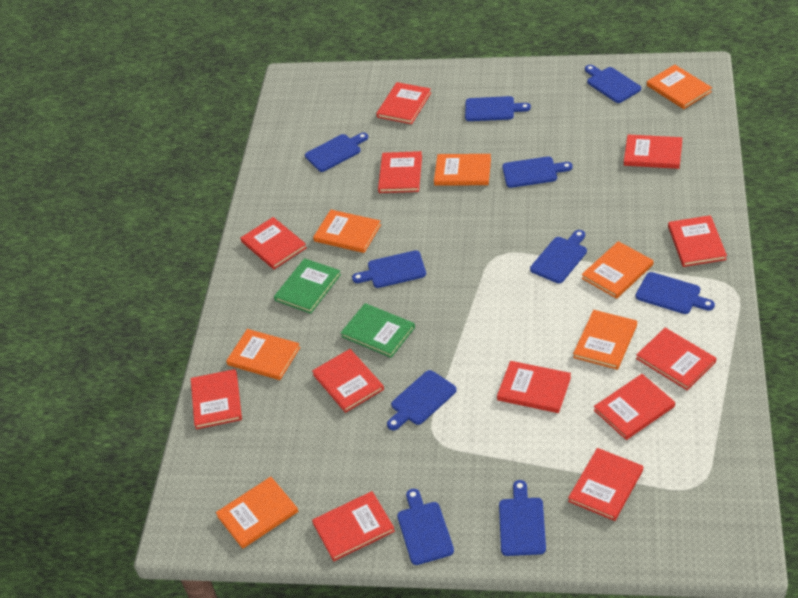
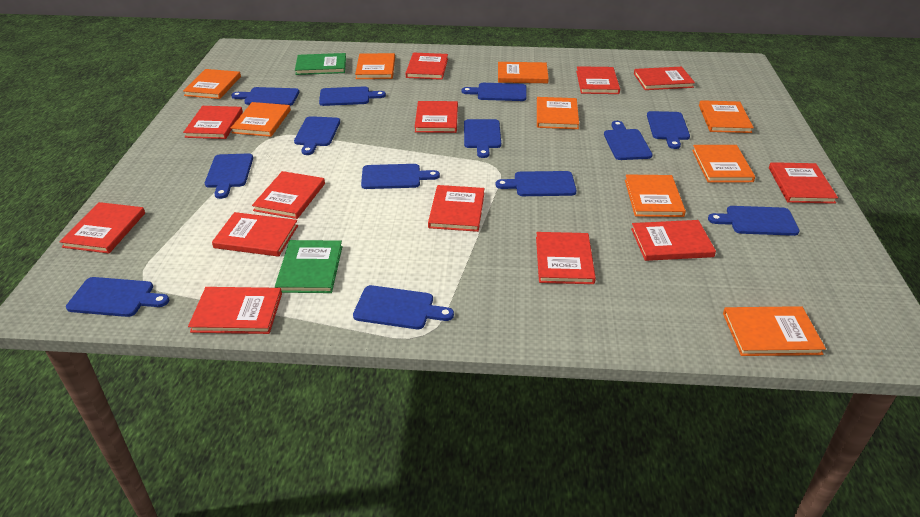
blue cutting board: 10 -> 13
orange book: 7 -> 9
red book: 12 -> 13

